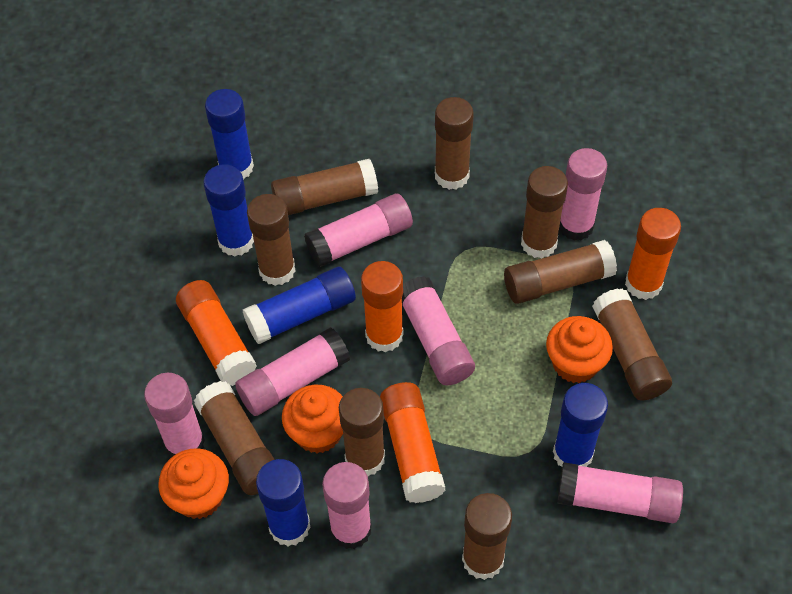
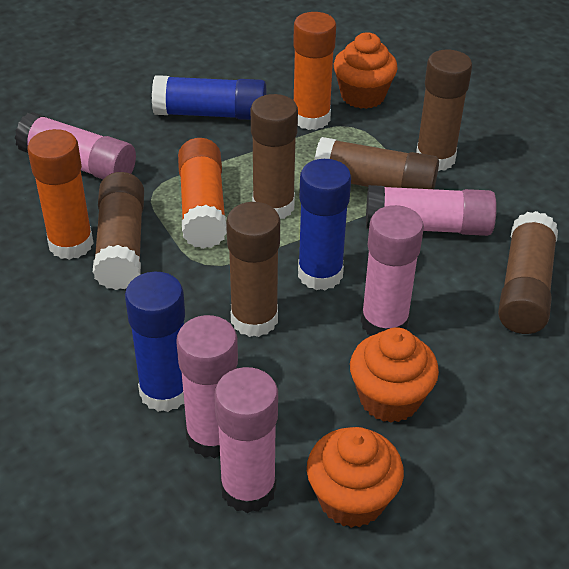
blue glue stick: 5 -> 3
brown glue stick: 9 -> 6
orange glue stick: 4 -> 3
pink glue stick: 7 -> 5

